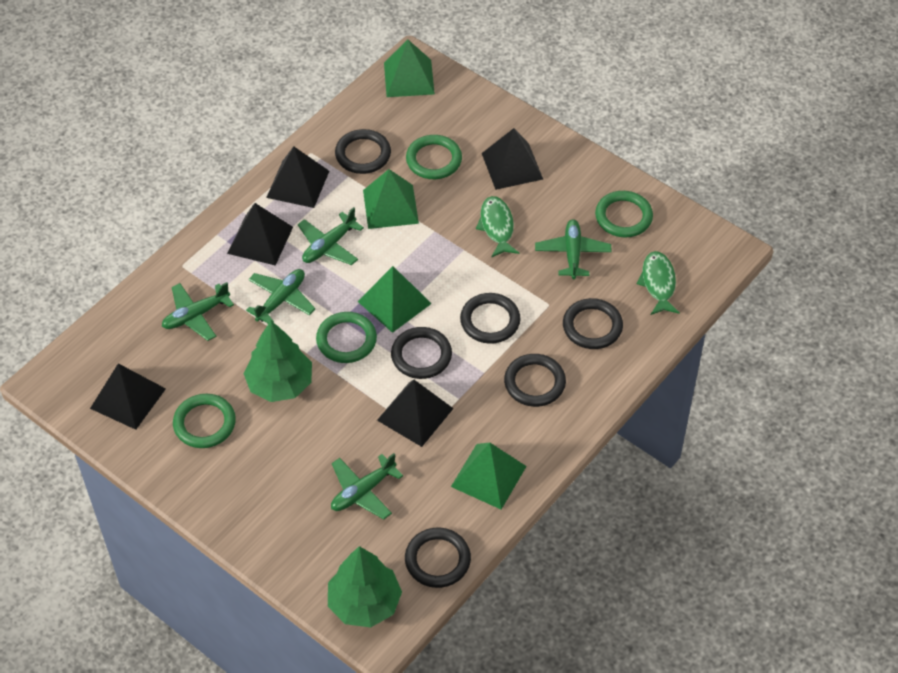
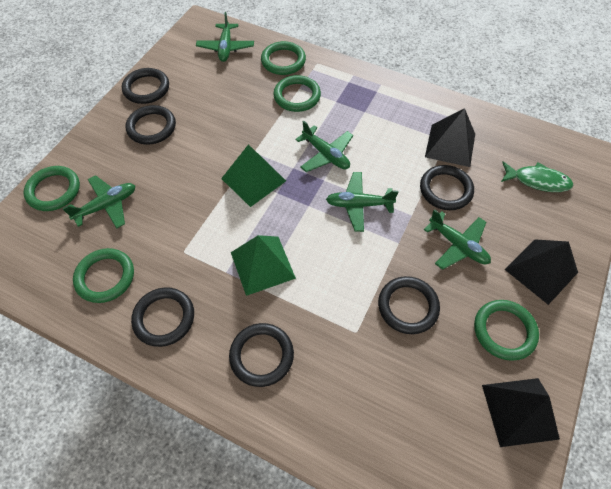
black pyramid: 5 -> 3
green fish: 2 -> 1
green pyramid: 4 -> 2
green ring: 4 -> 5
green tree: 2 -> 0

